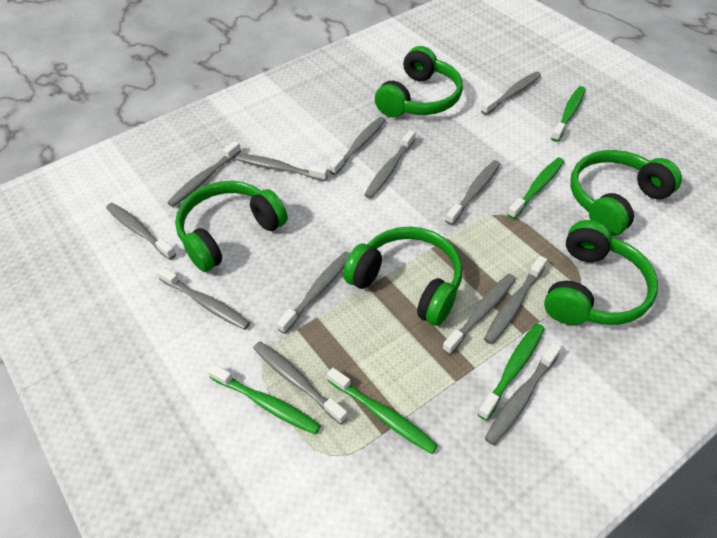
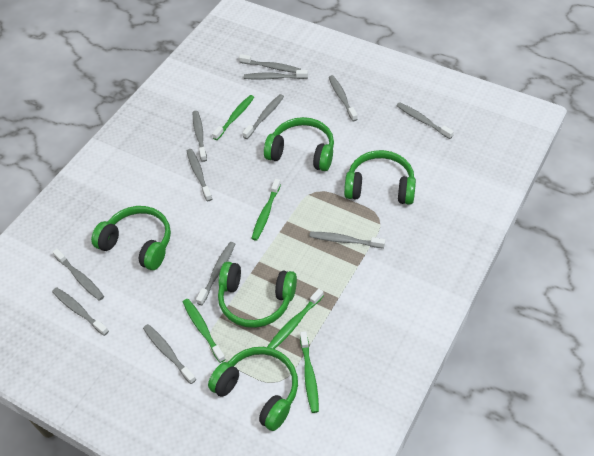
grey toothbrush: 13 -> 12

